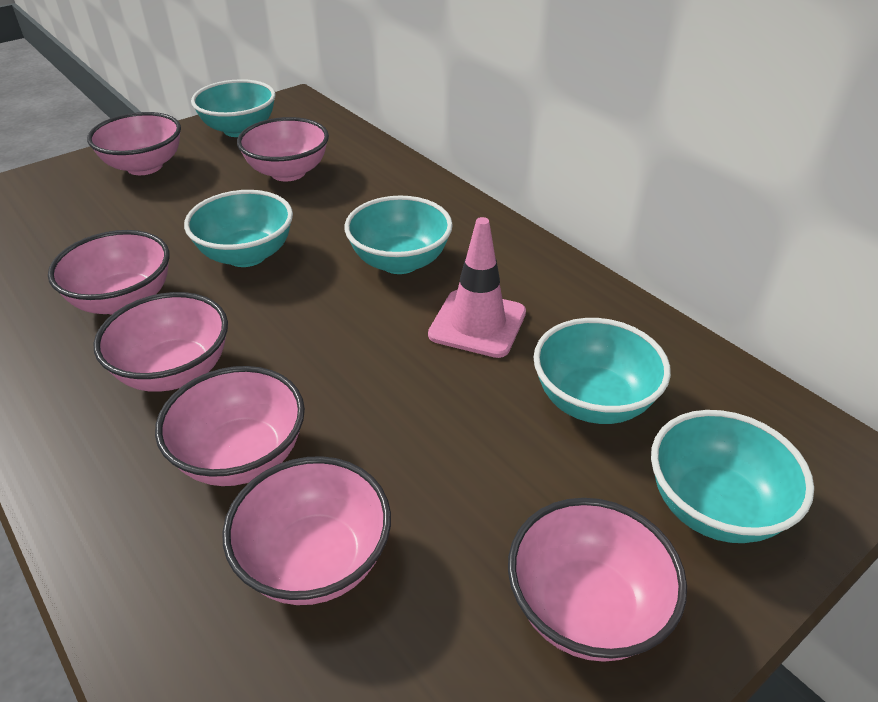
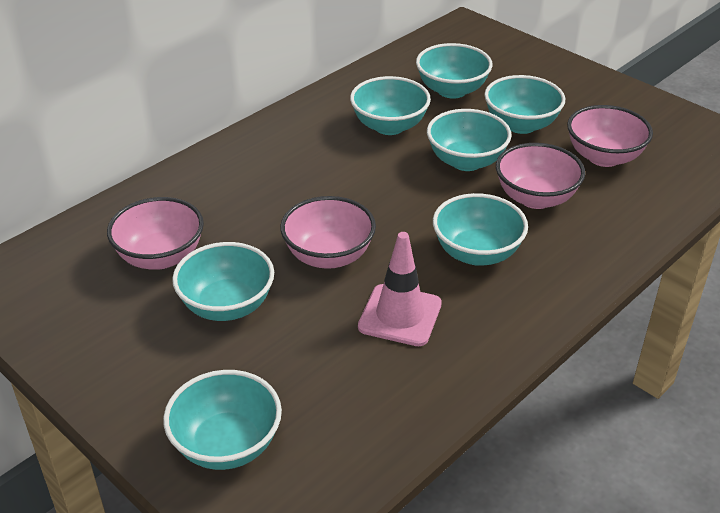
pink bowl: 7 -> 4
turquoise bowl: 5 -> 7

